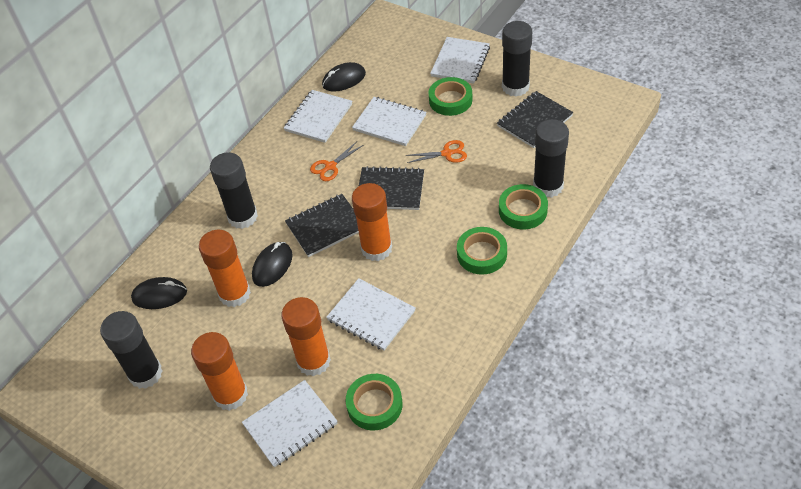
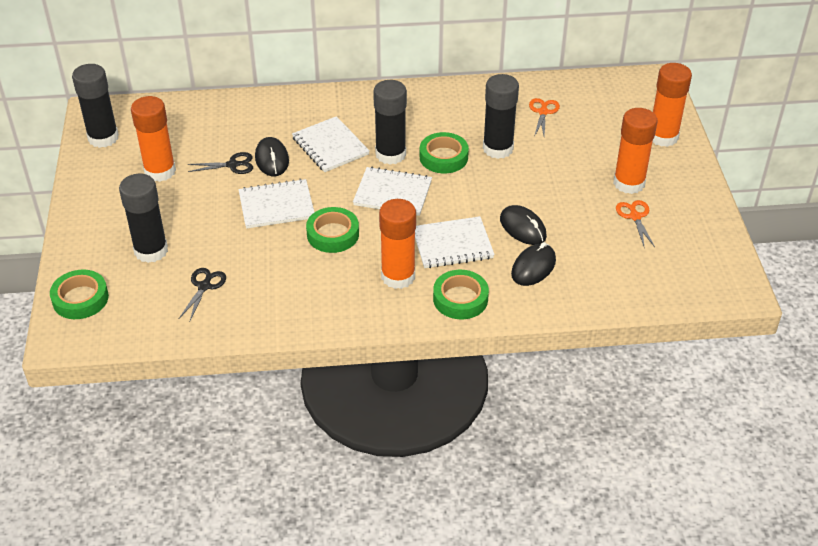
black notebook: 3 -> 0
black scissors: 0 -> 2
white notebook: 5 -> 4

